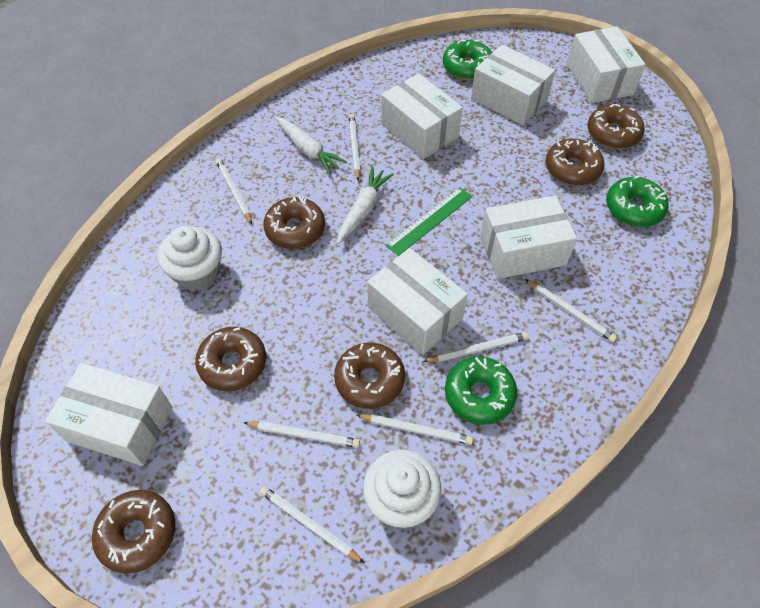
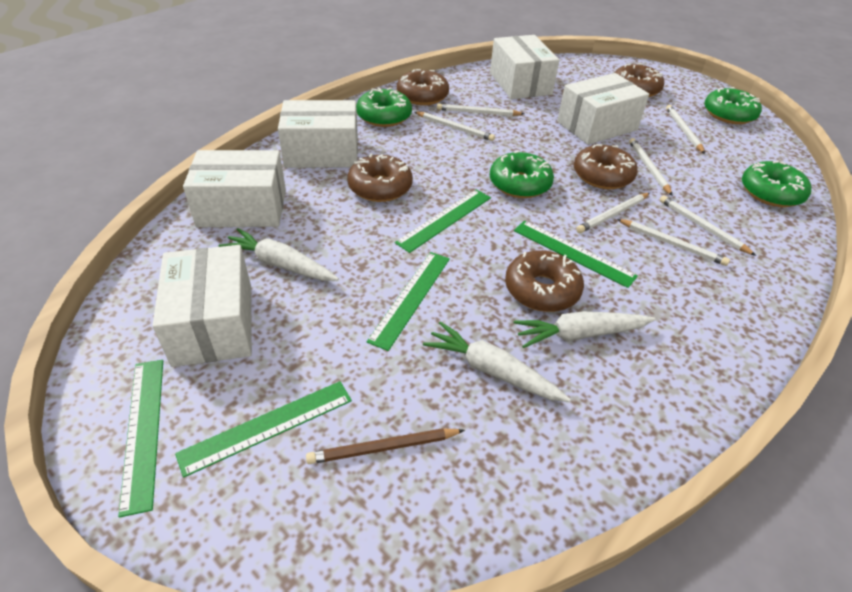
brown donut: 6 -> 5
brown pencil: 0 -> 1
green donut: 3 -> 4
green ruler: 1 -> 5
white box: 6 -> 5
white carrot: 2 -> 3
white cupcake: 2 -> 0

